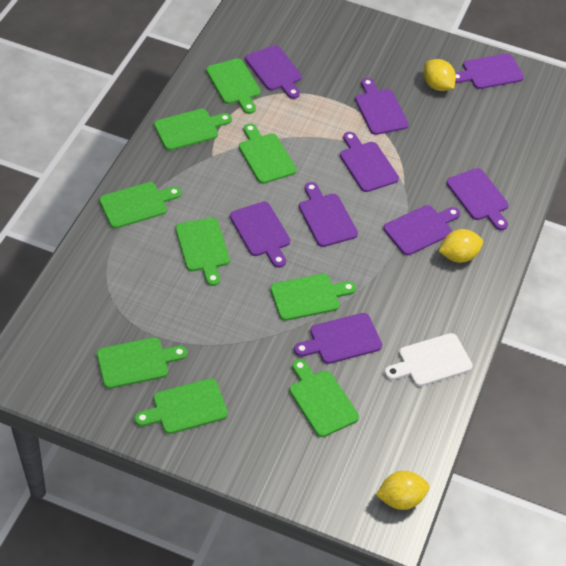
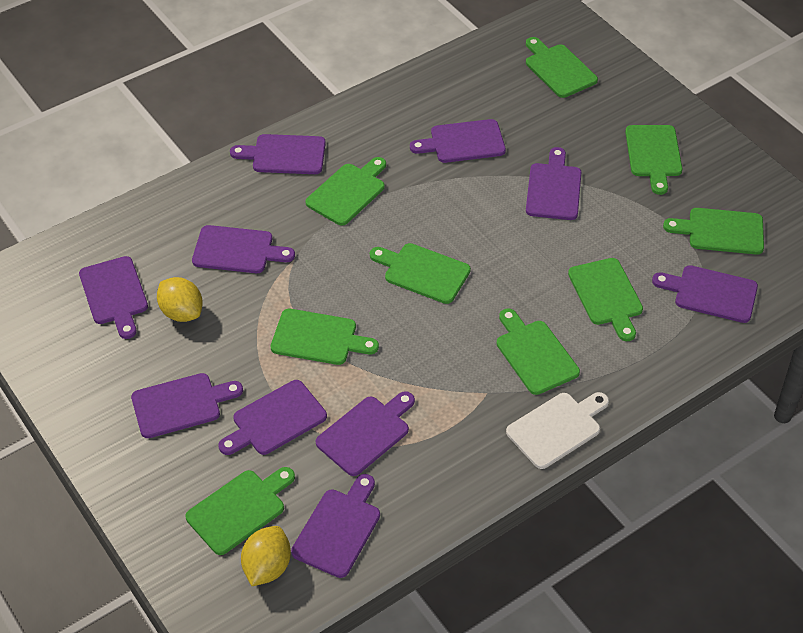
purple cutting board: 9 -> 10
yellow lemon: 3 -> 2

